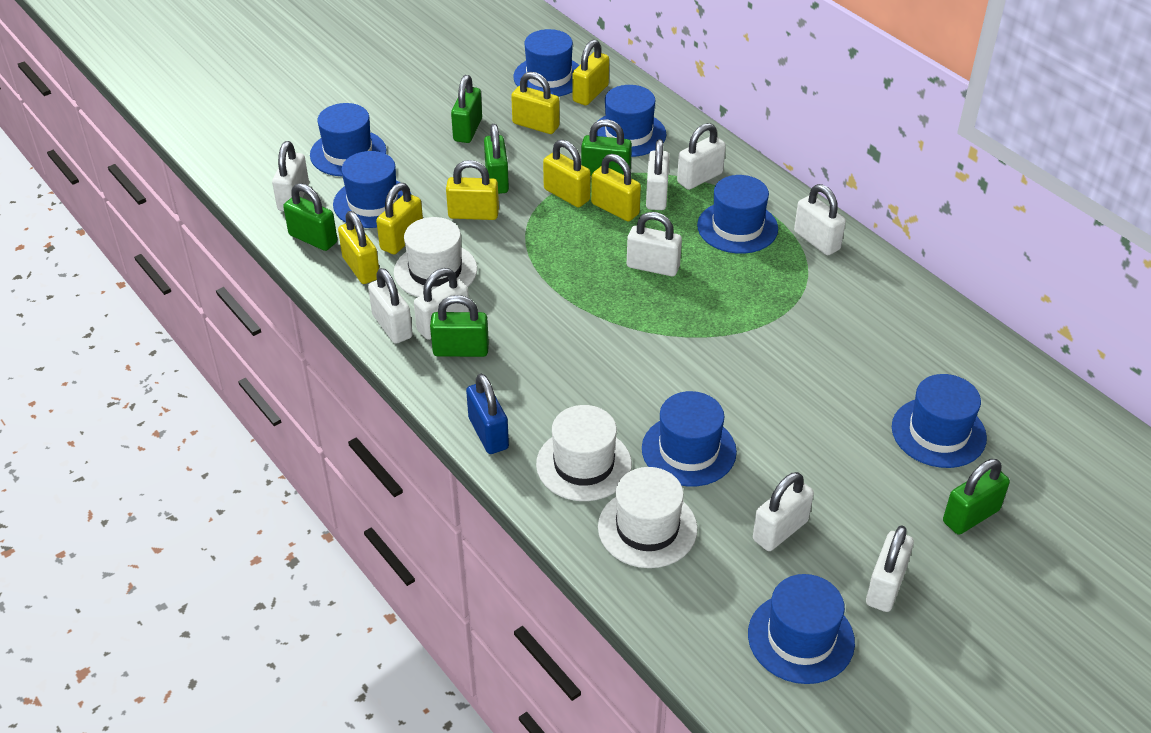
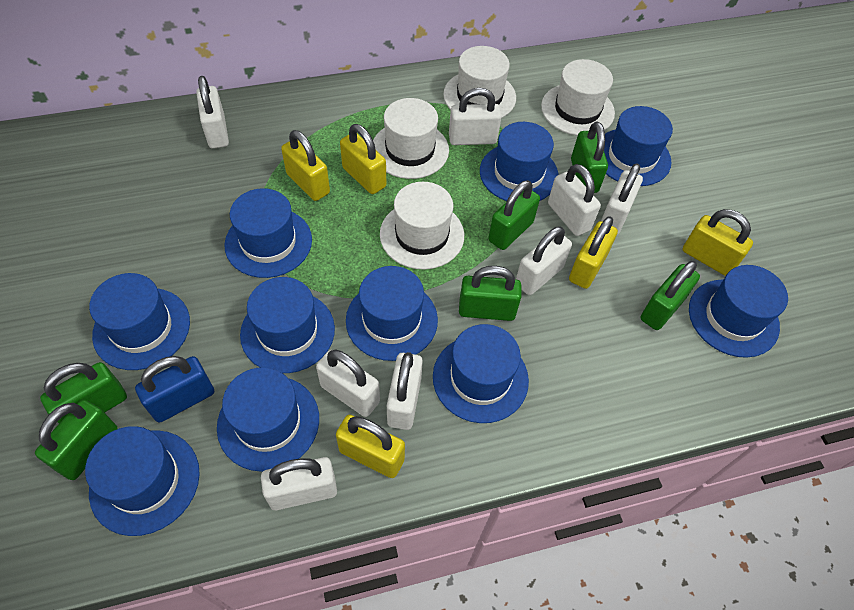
blue hat: 8 -> 10
white hat: 3 -> 4
white padlock: 9 -> 8
yellow padlock: 7 -> 5

